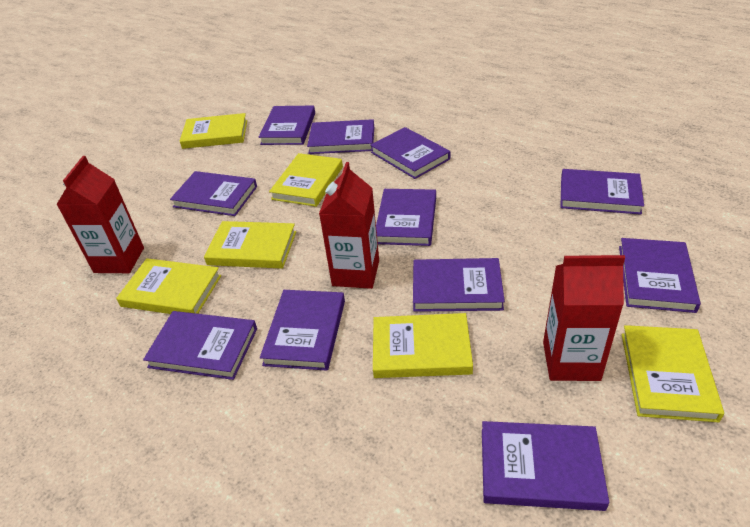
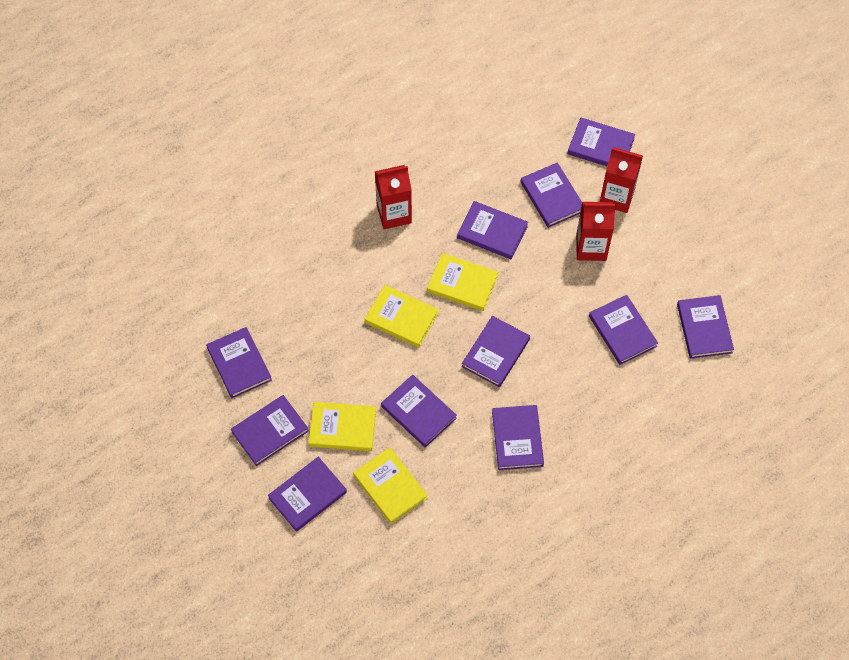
yellow book: 6 -> 4

